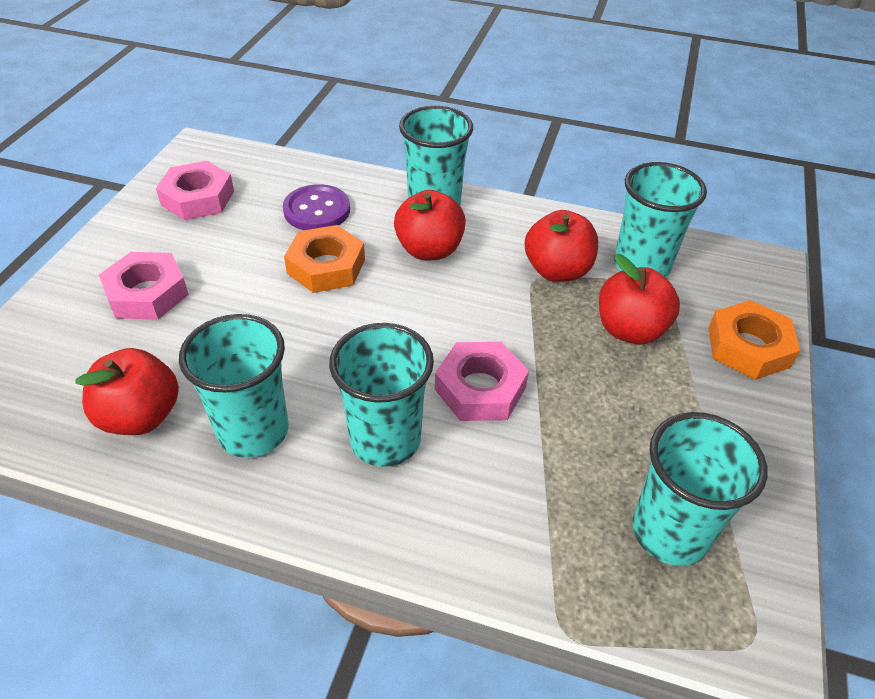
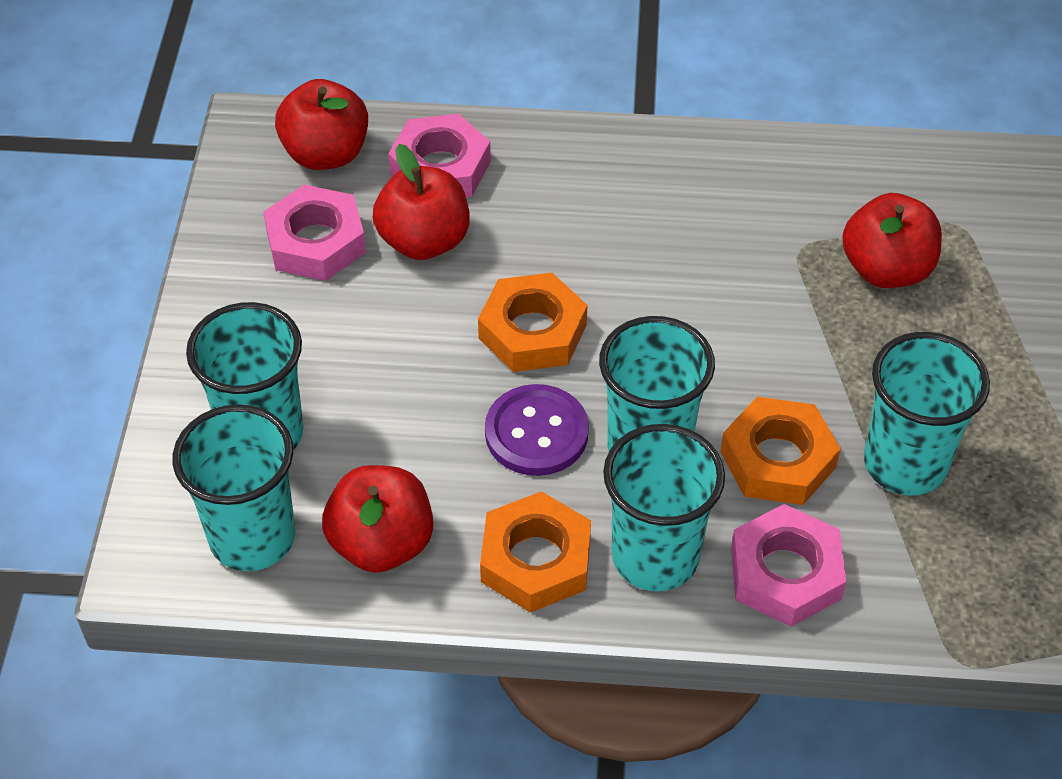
orange nut: 2 -> 3

